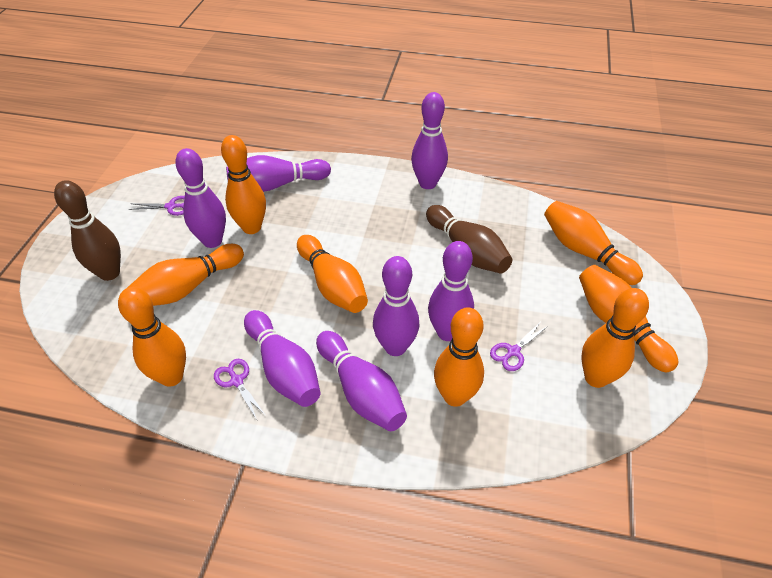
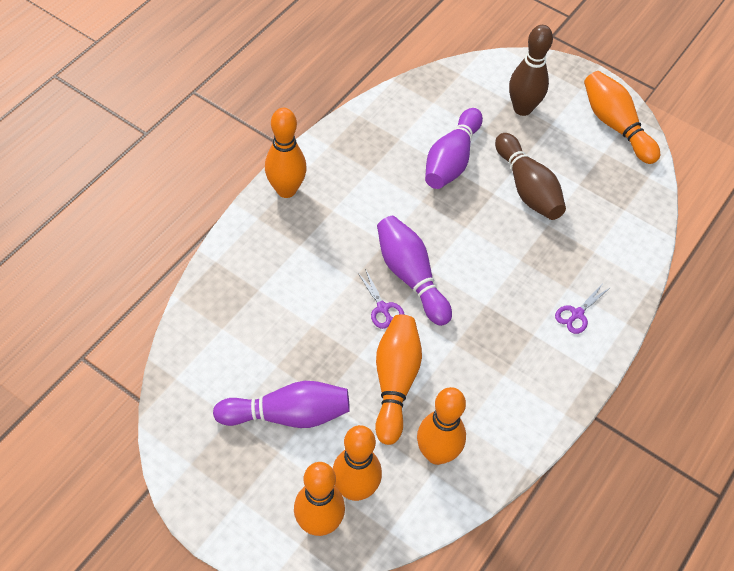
orange bowling pin: 8 -> 6
purple bowling pin: 7 -> 3
purple scissors: 3 -> 2

